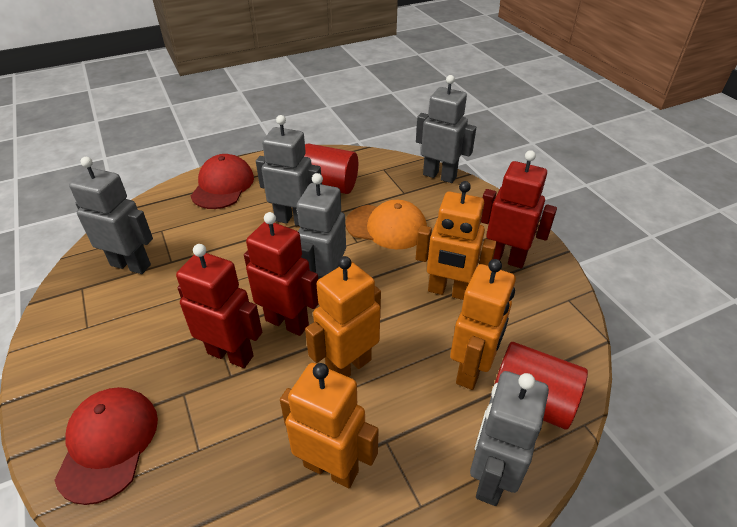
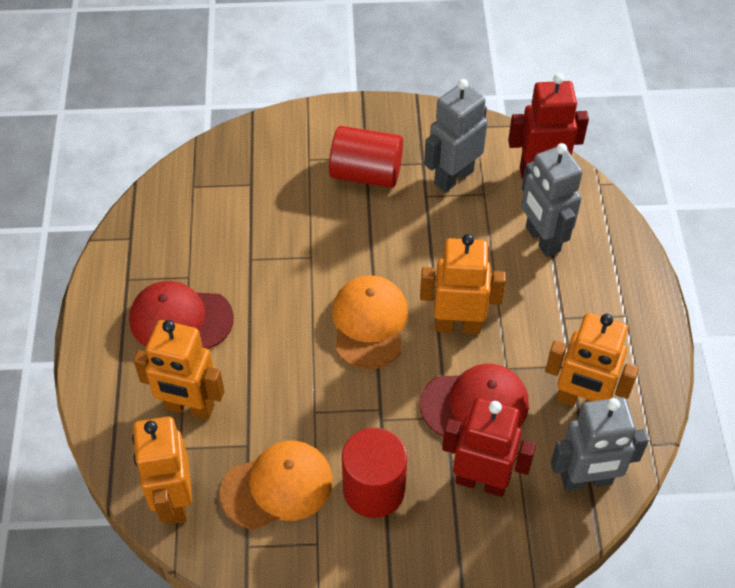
grey robot: 5 -> 3
orange cap: 1 -> 2
red robot: 3 -> 2

